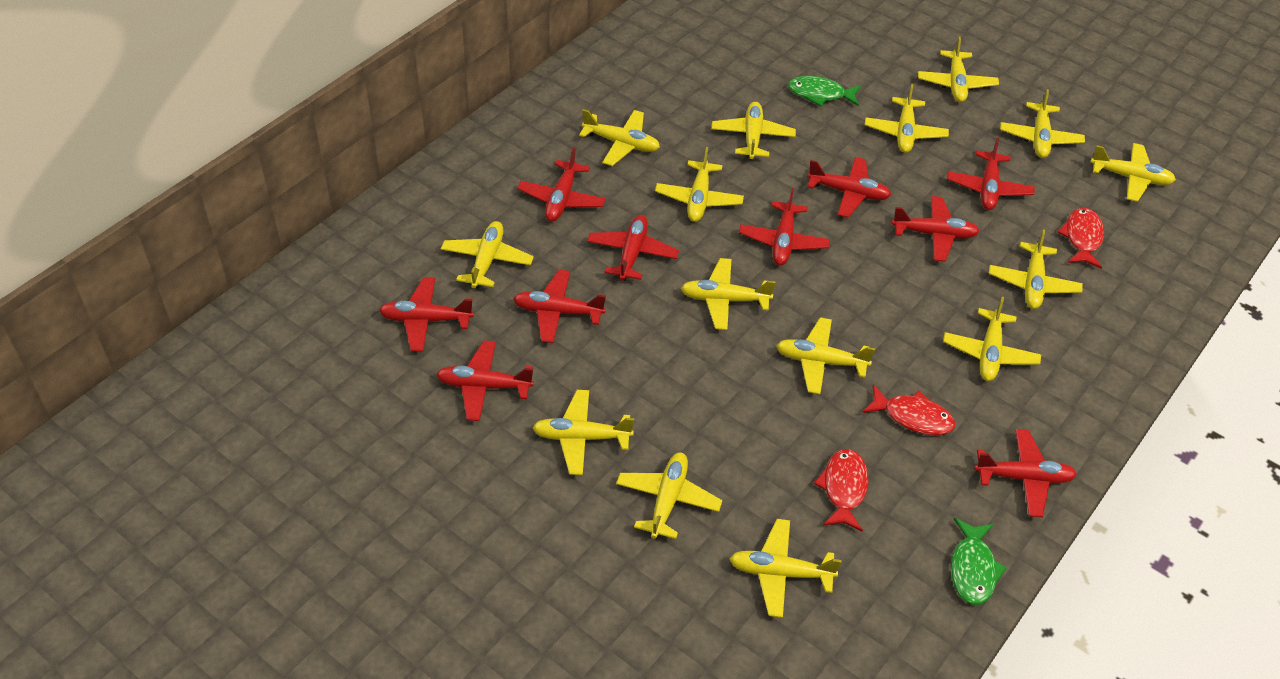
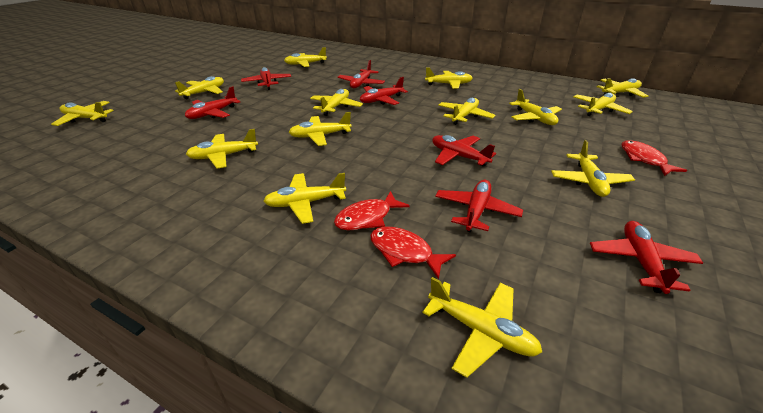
green fish: 2 -> 0
red plane: 10 -> 7
yellow plane: 15 -> 14

